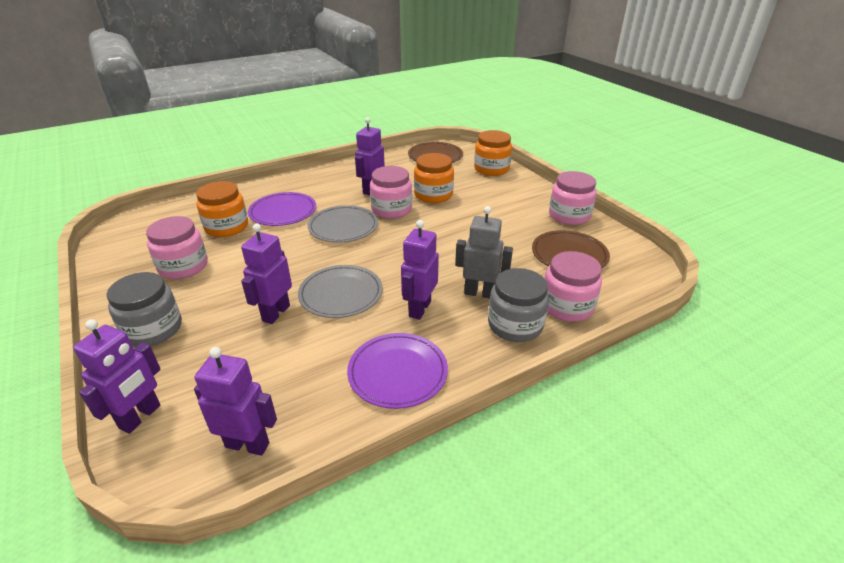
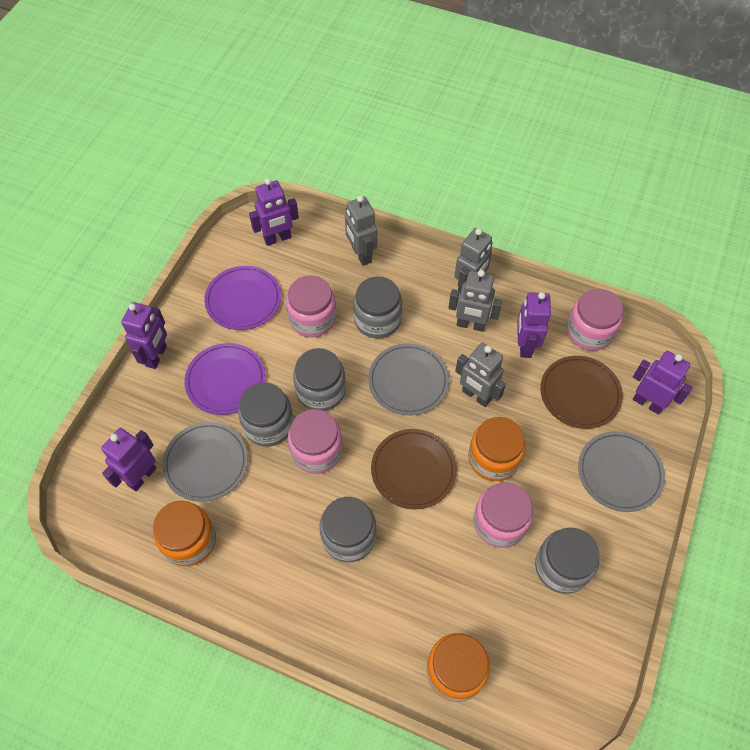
grey jar: 2 -> 5
grey plate: 2 -> 3
grey robot: 1 -> 4

